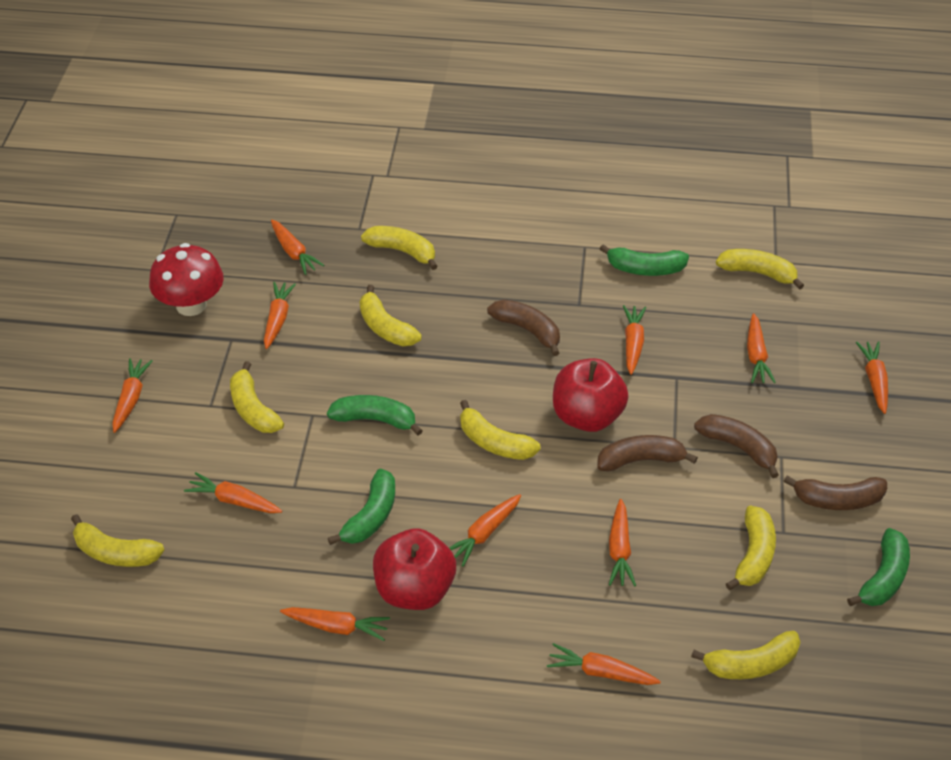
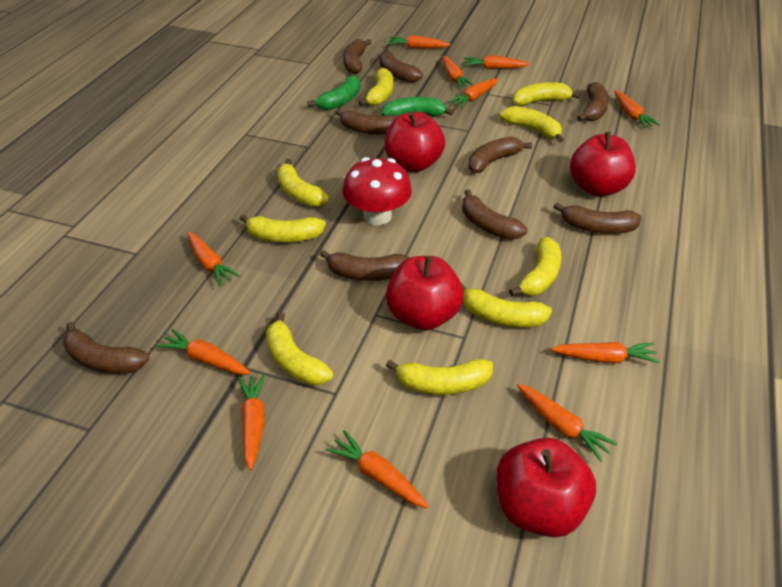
brown banana: 4 -> 9
green banana: 4 -> 2
red apple: 2 -> 4
yellow banana: 8 -> 9

